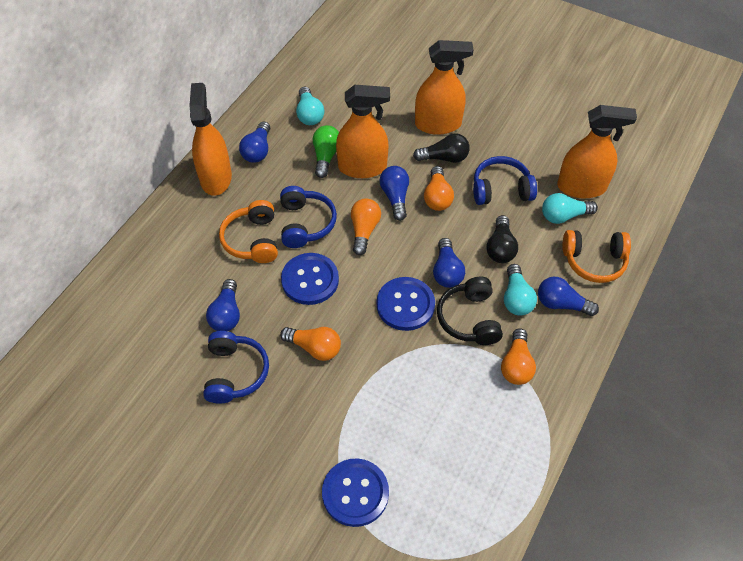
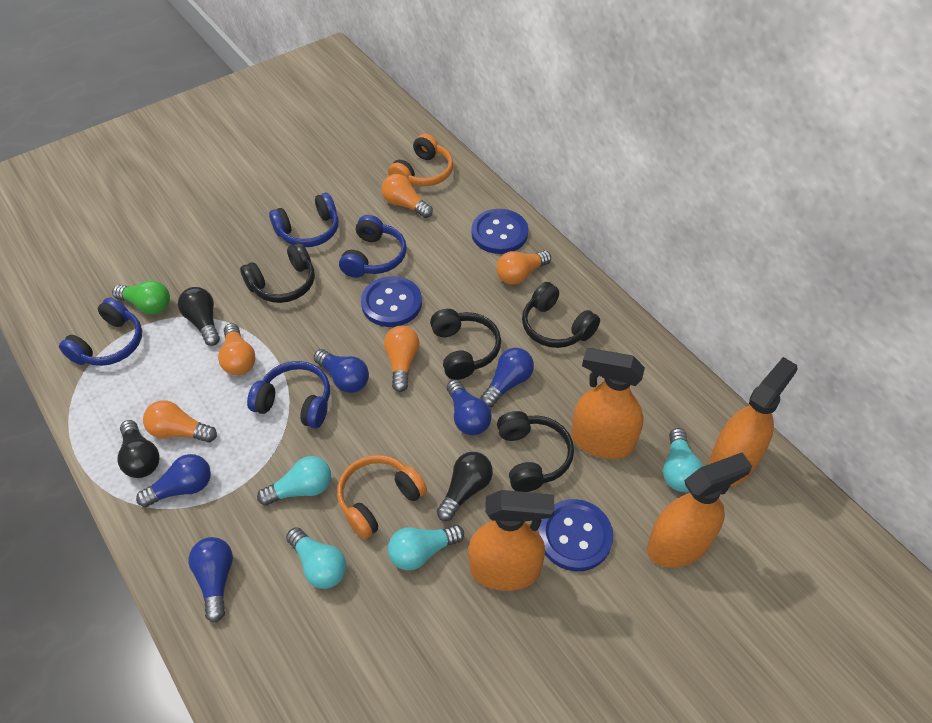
black headphones: 1 -> 4
black light bulb: 2 -> 3
blue headphones: 3 -> 4
orange light bulb: 4 -> 5
turquoise light bulb: 3 -> 4

